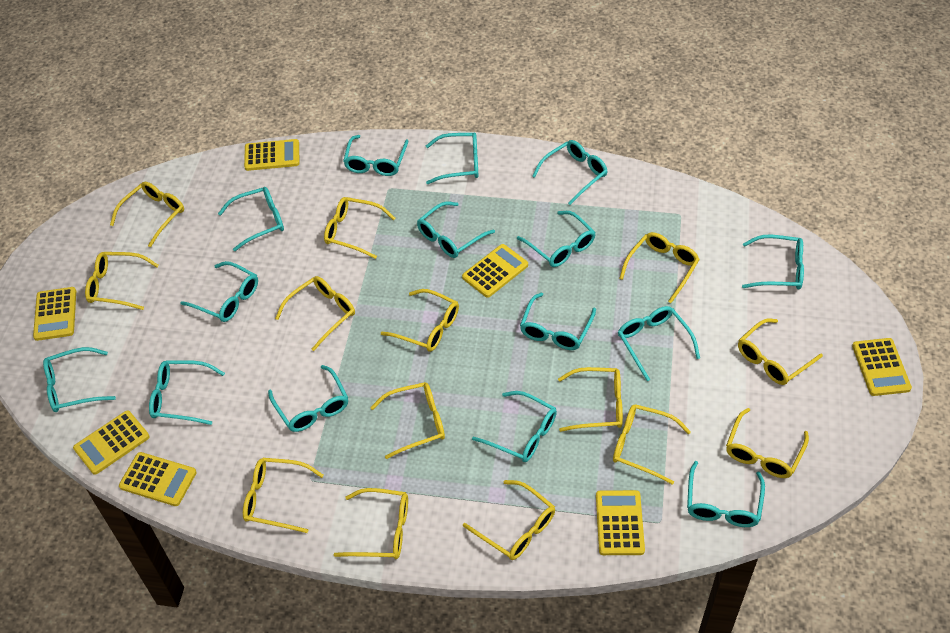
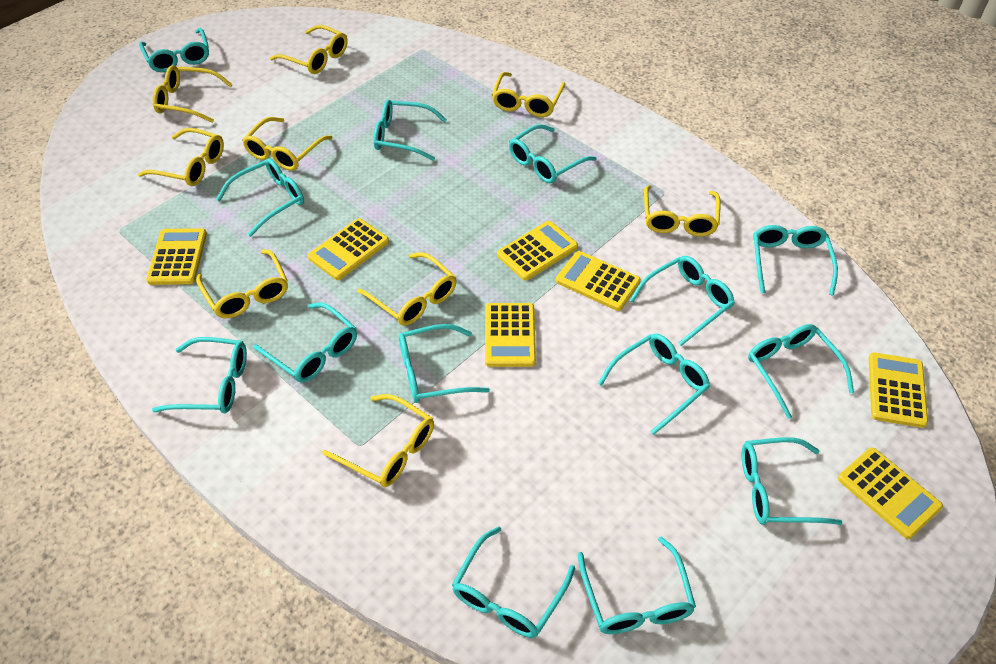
turquoise glasses: 15 -> 14
yellow glasses: 14 -> 9

